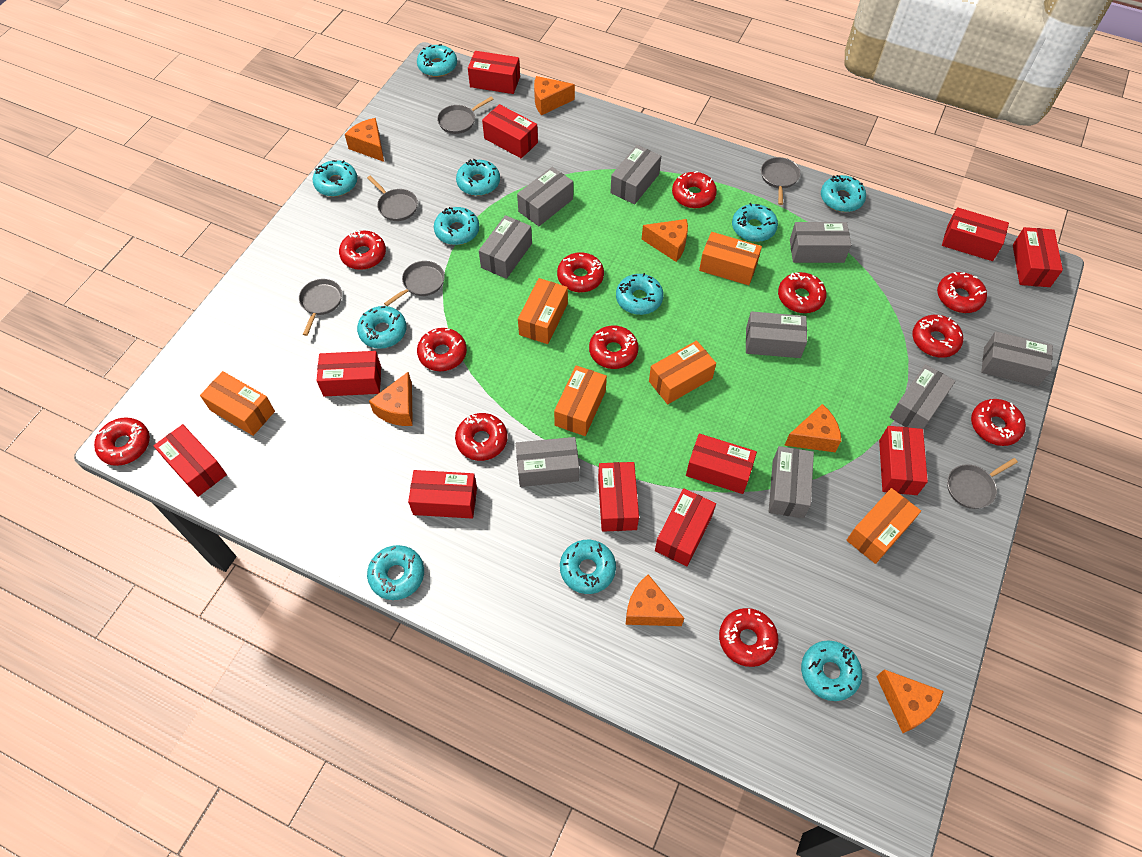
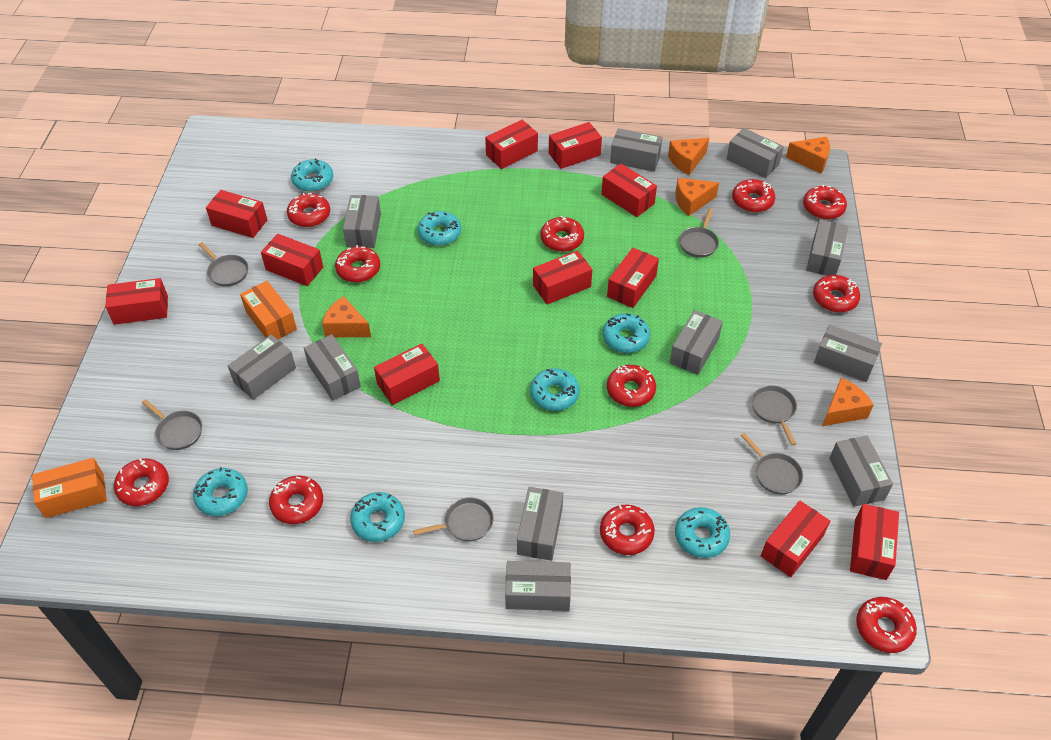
grey box: 9 -> 11
orange box: 6 -> 2
orange cheese: 7 -> 5
red donut: 12 -> 11
turquoise donut: 11 -> 7

